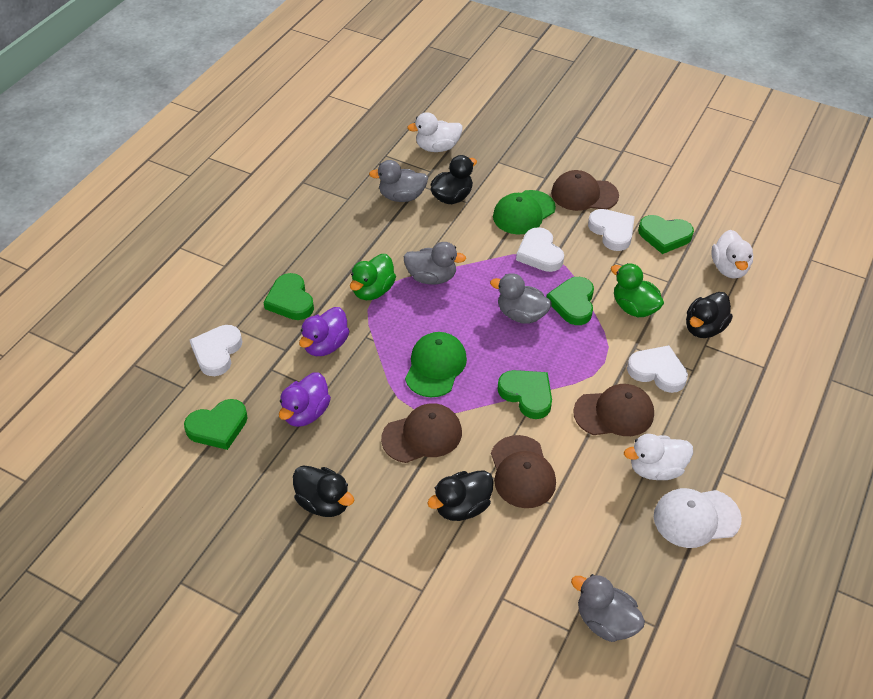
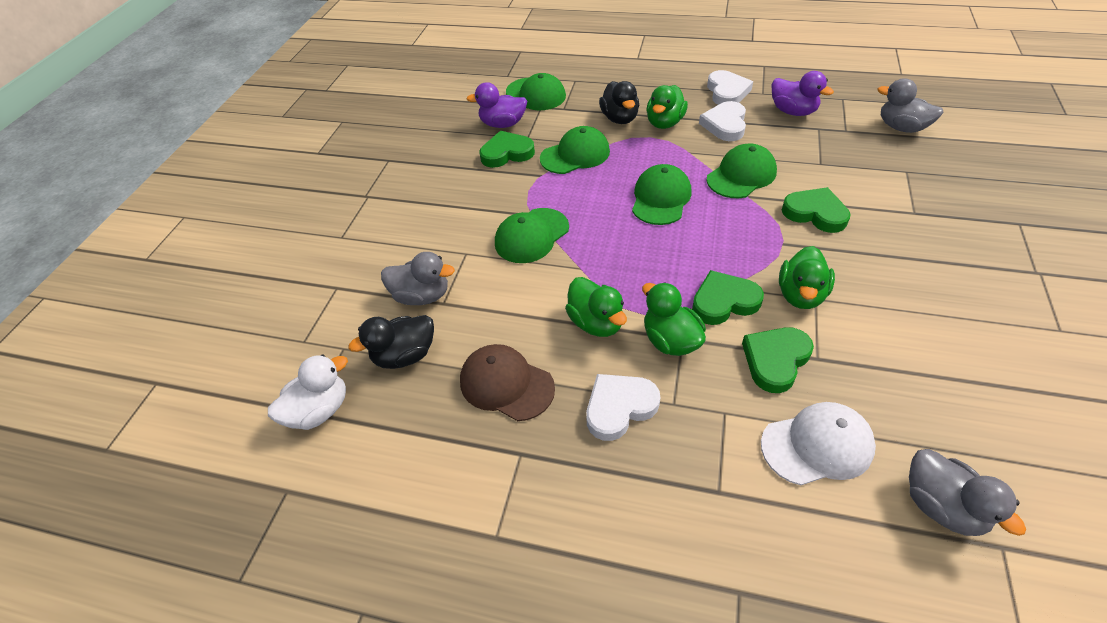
black duck: 4 -> 2
brown cap: 4 -> 1
green cap: 2 -> 5
green duck: 2 -> 4
green heart: 5 -> 4
grey duck: 4 -> 3
white duck: 3 -> 1
white heart: 4 -> 3

